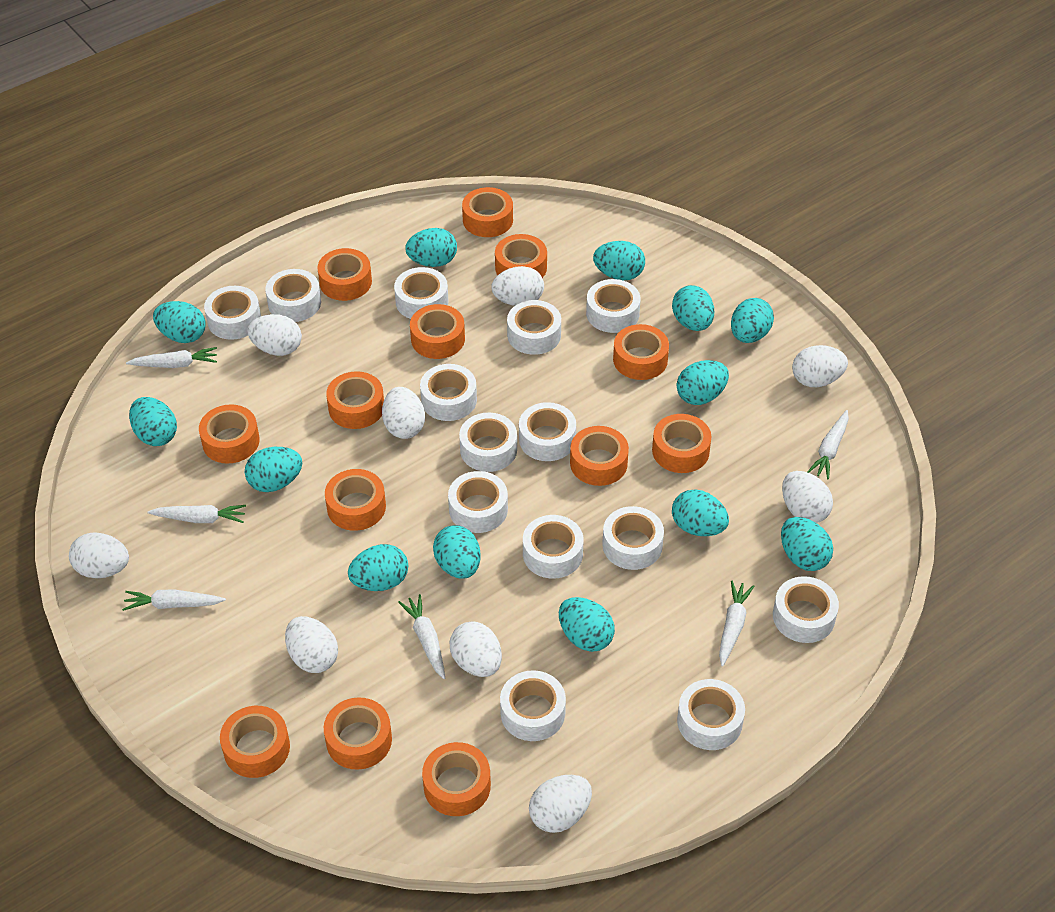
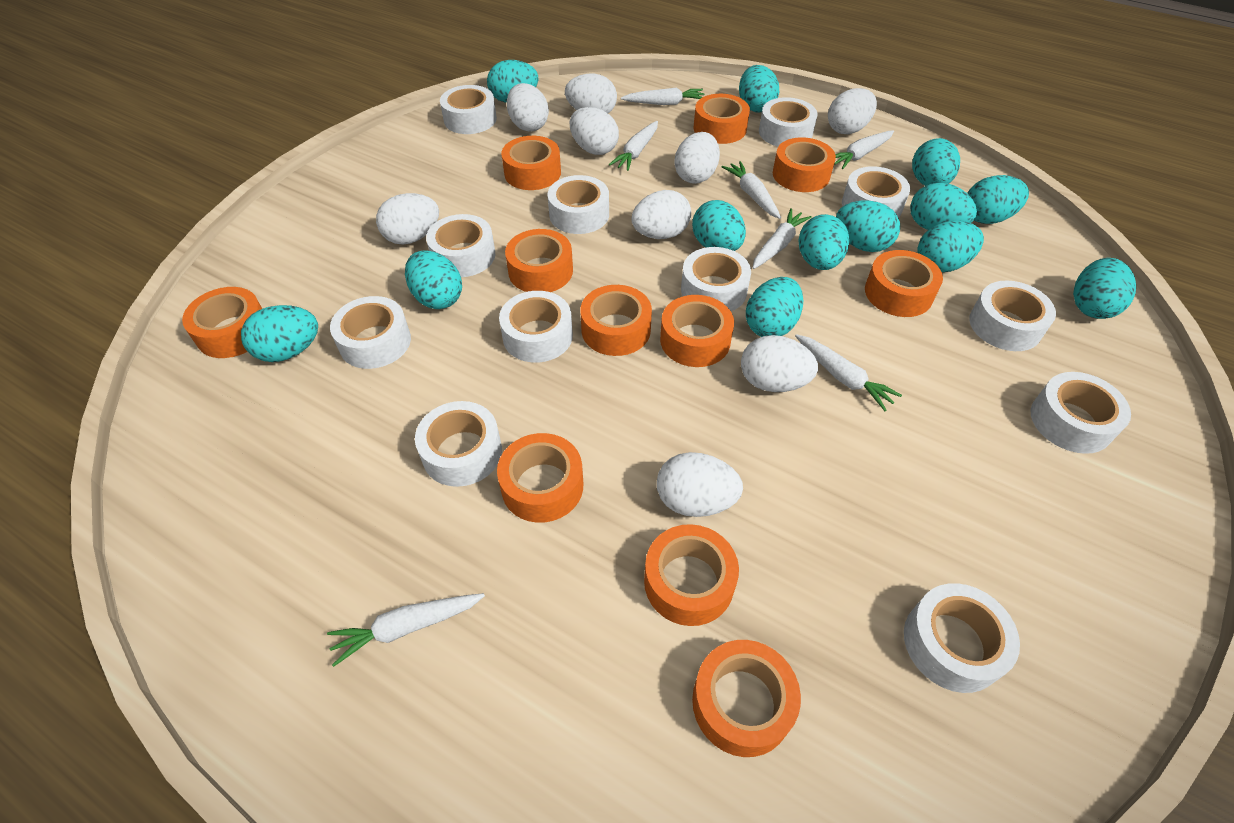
orange tape: 13 -> 11
white carrot: 6 -> 7
white tape: 14 -> 12

